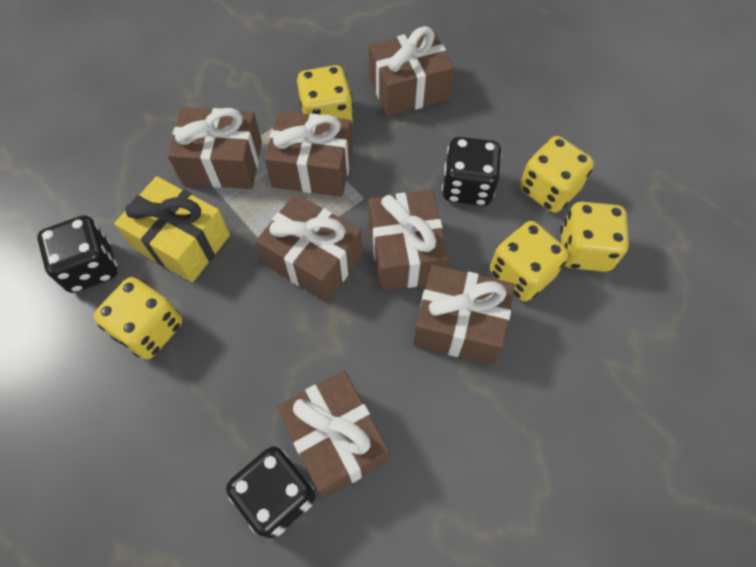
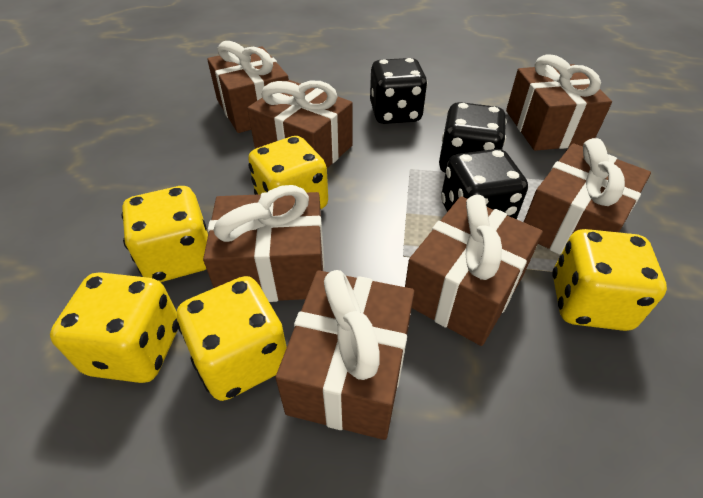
yellow gift: 1 -> 0

